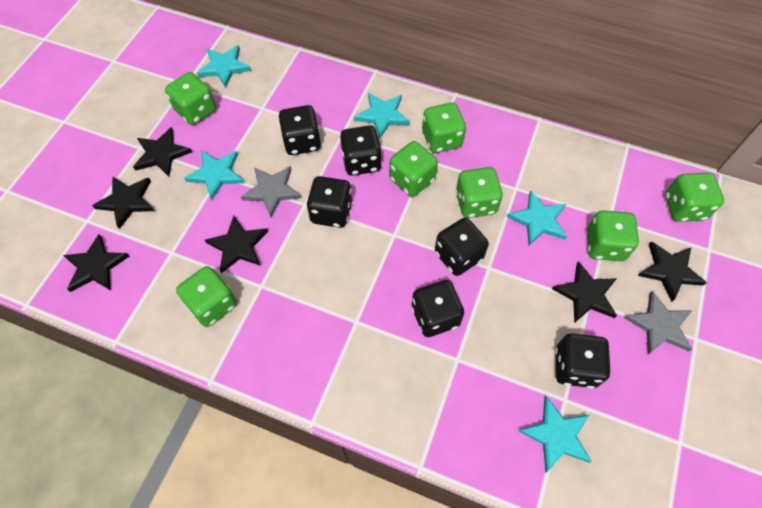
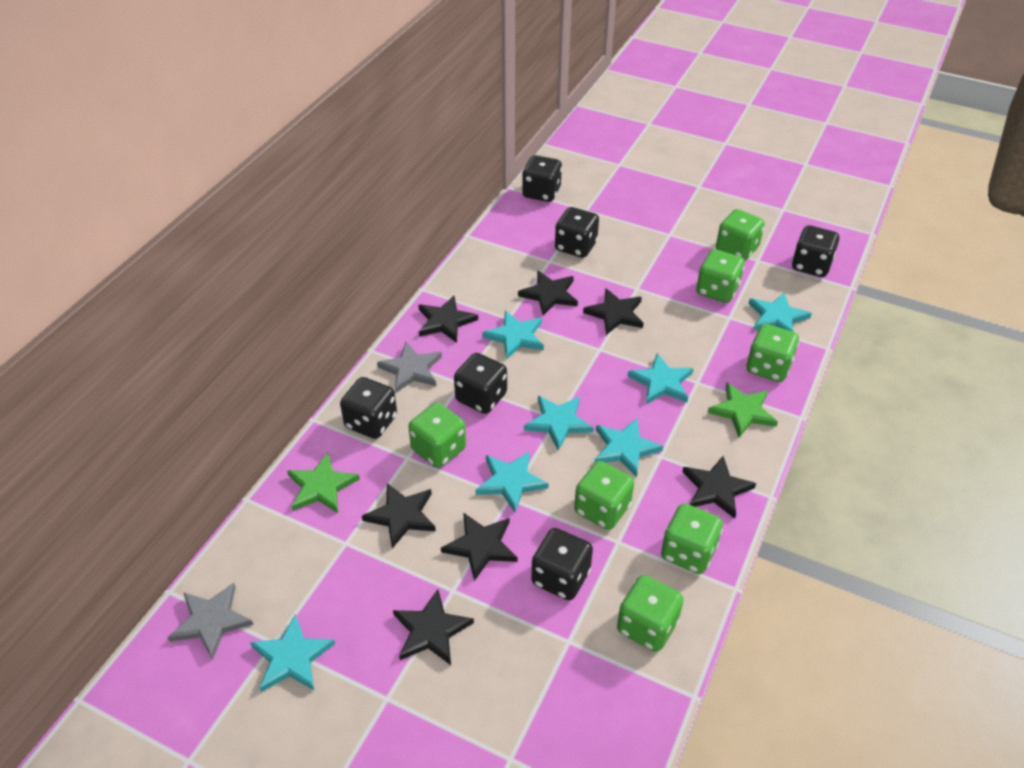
black star: 6 -> 7
green star: 0 -> 2
turquoise star: 5 -> 7

